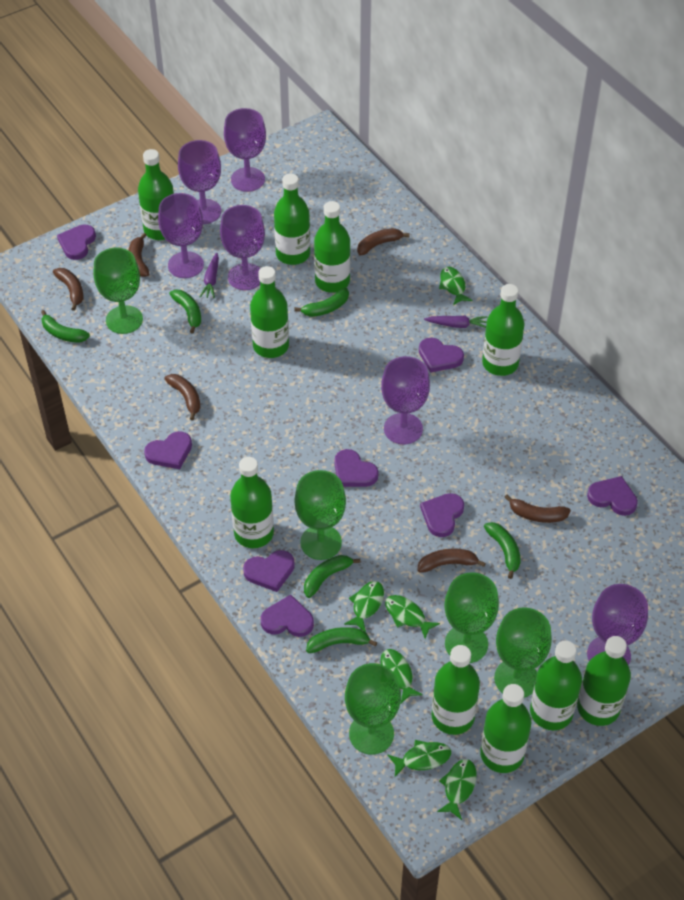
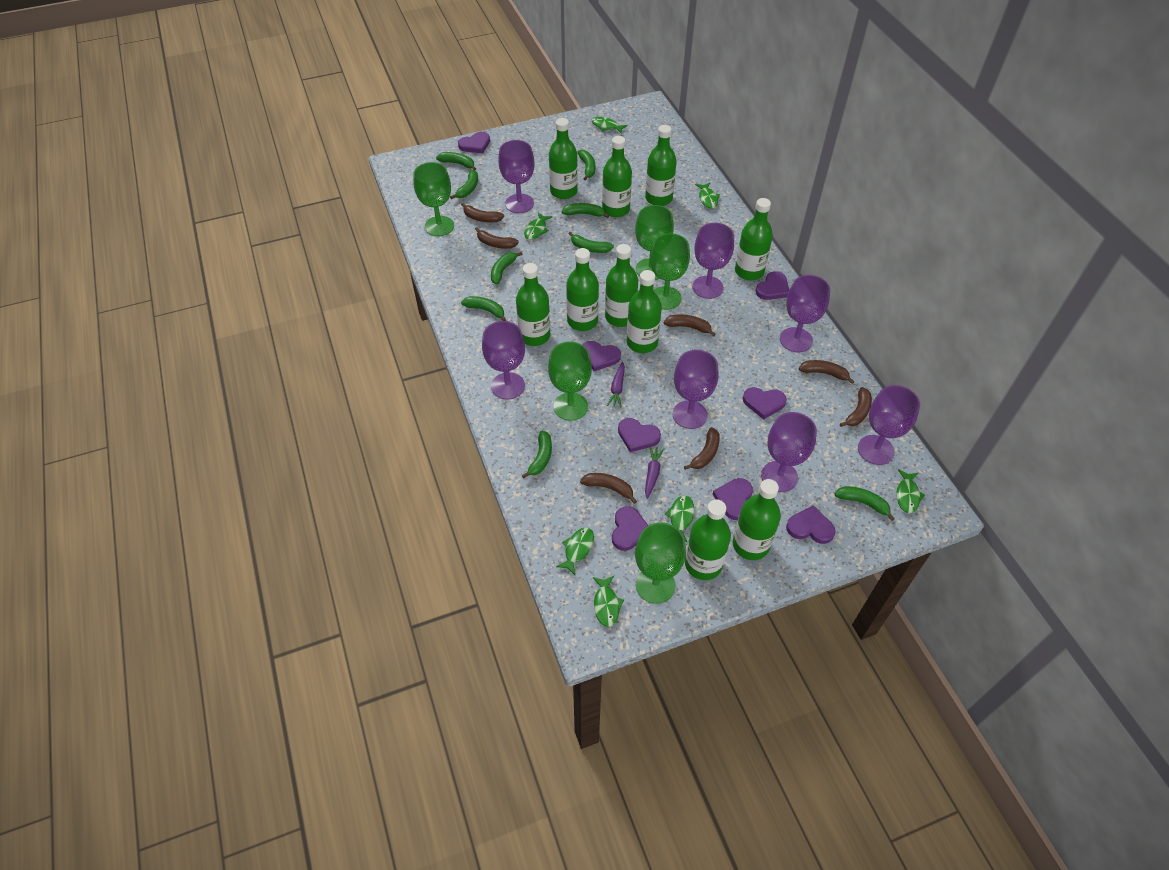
brown banana: 6 -> 7
green banana: 6 -> 9
green fish: 6 -> 7
purple goblet: 6 -> 7

